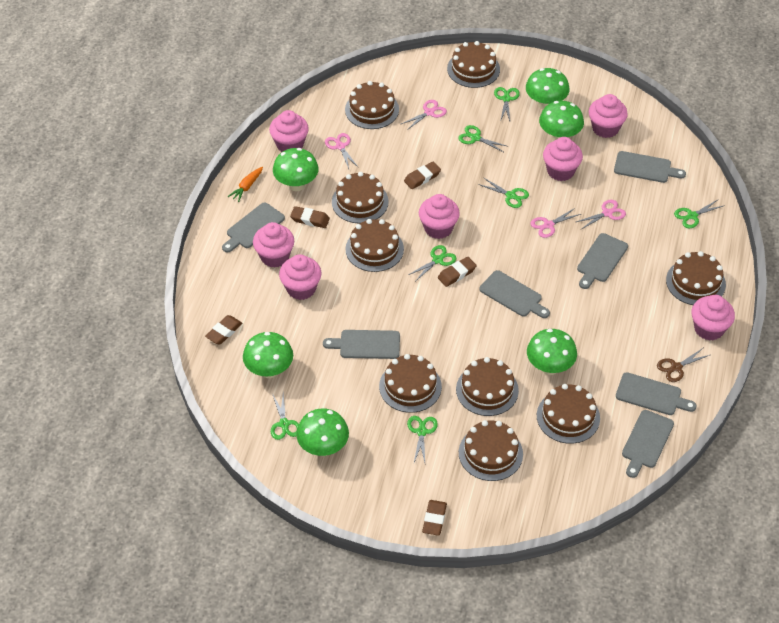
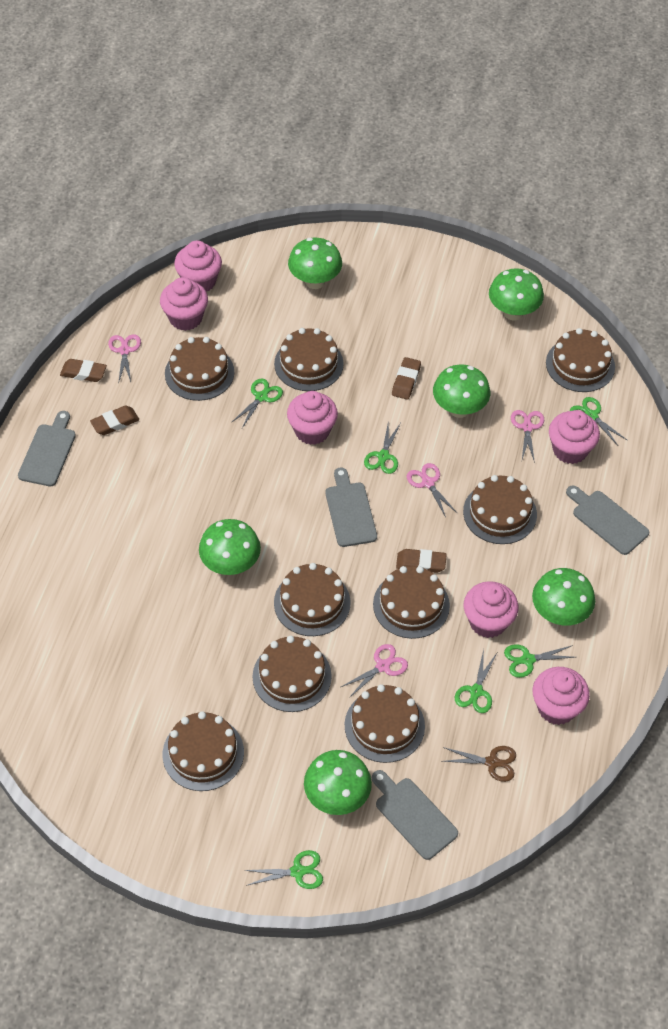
brown eraser: 5 -> 4
green scissors: 7 -> 6
grey cutting board: 7 -> 4
orange carrot: 1 -> 0
pink cupcake: 7 -> 6

